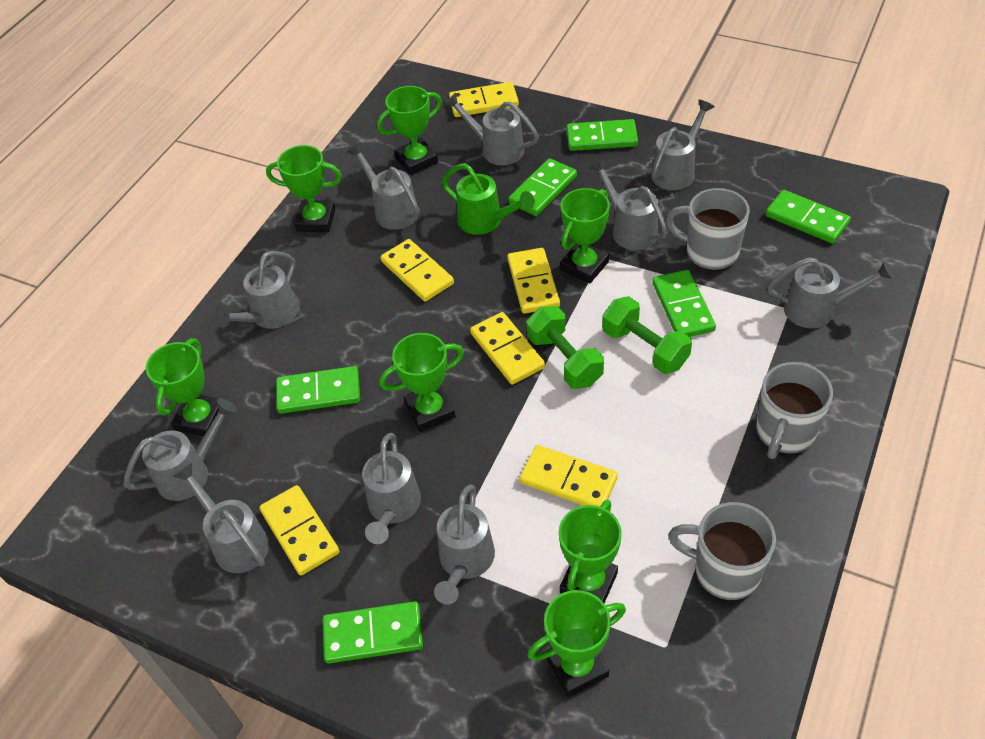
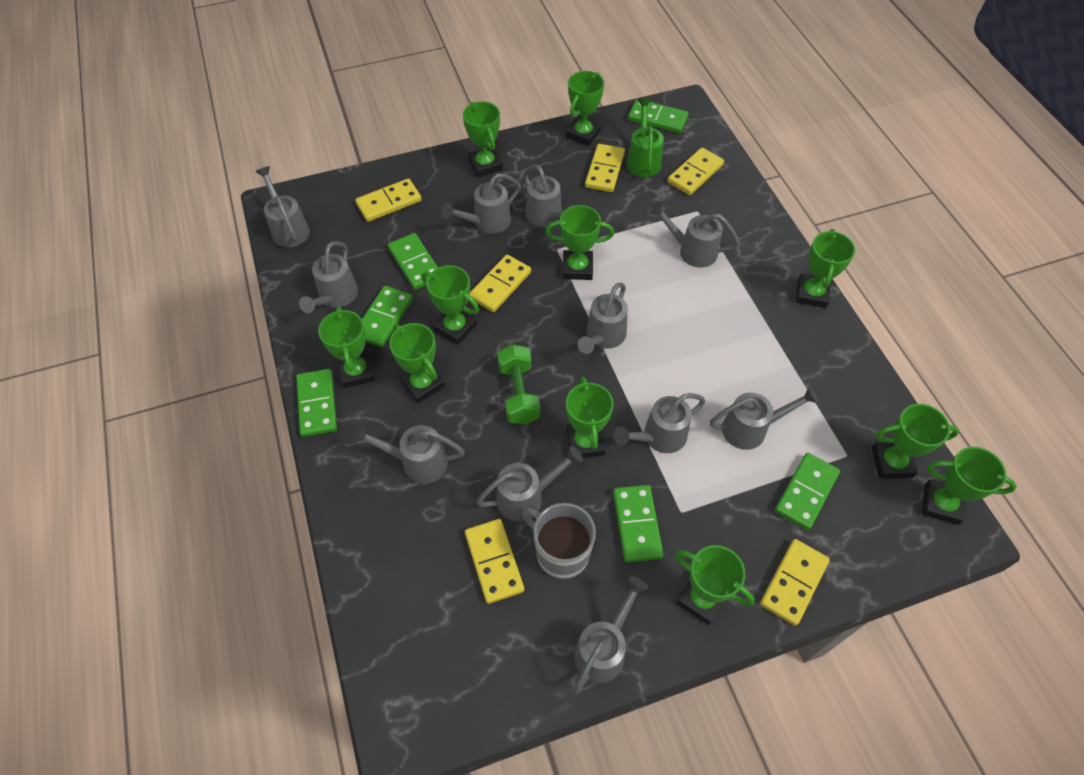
green dumbbell: 2 -> 1
green trophy: 7 -> 11
grey mug: 3 -> 1
grey watering can: 10 -> 11

